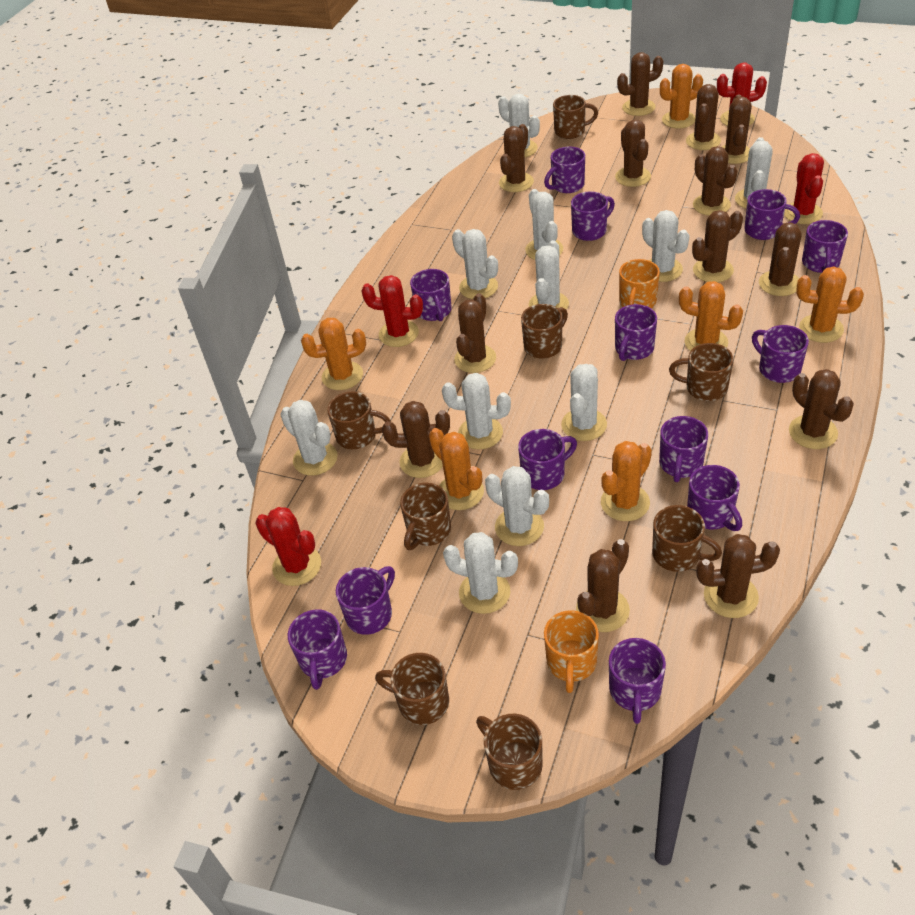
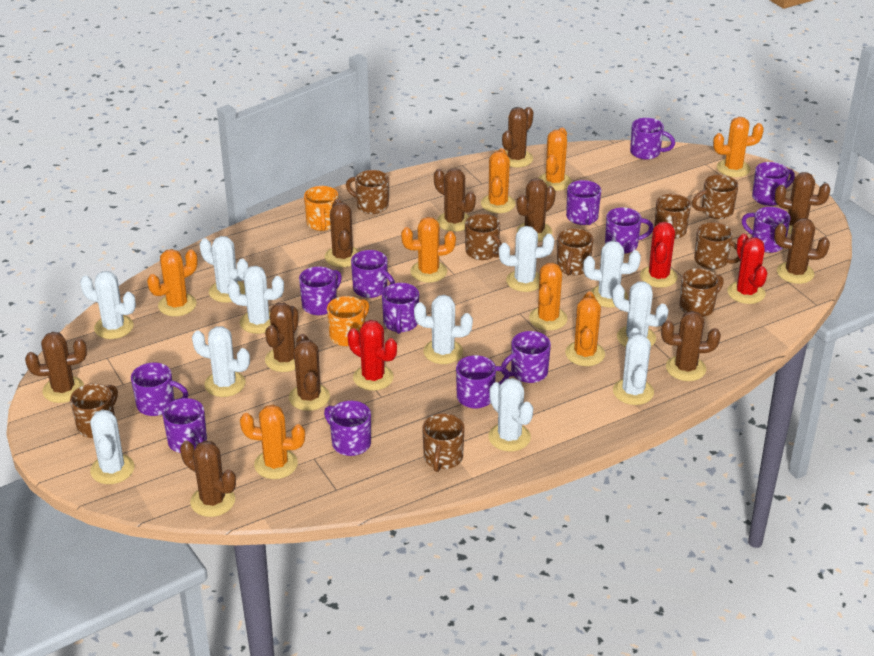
brown cactus: 13 -> 11
brown mug: 8 -> 9
orange cactus: 6 -> 8
red cactus: 4 -> 3

